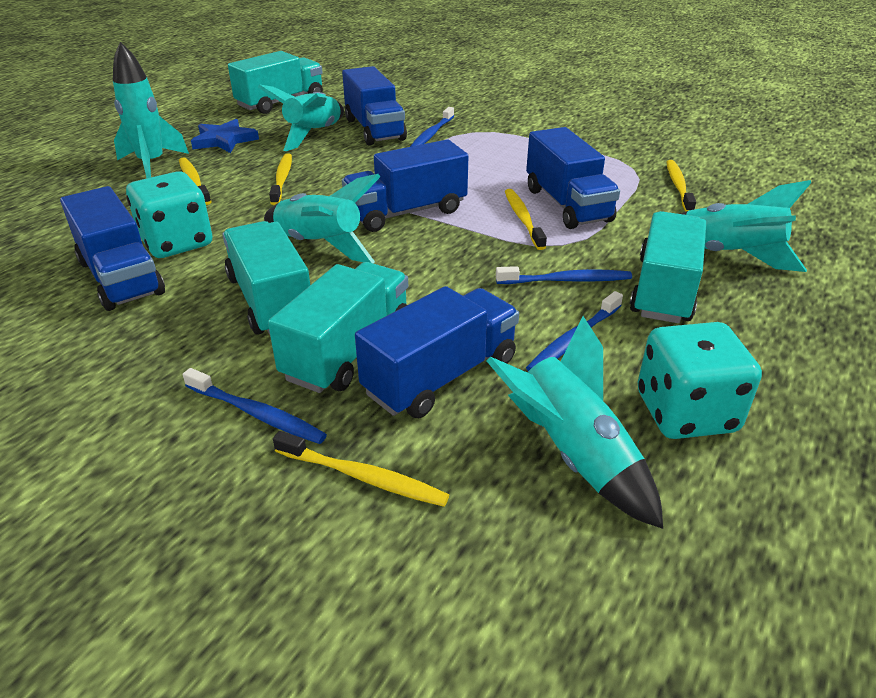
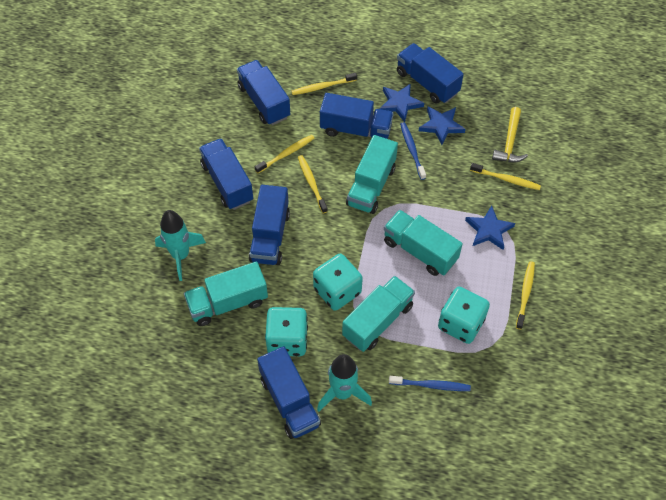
blue star: 1 -> 3
blue toothbrush: 4 -> 2
blue truck: 5 -> 6
turquoise dice: 2 -> 3
turquoise rocket: 5 -> 2
yellow hammer: 0 -> 1

